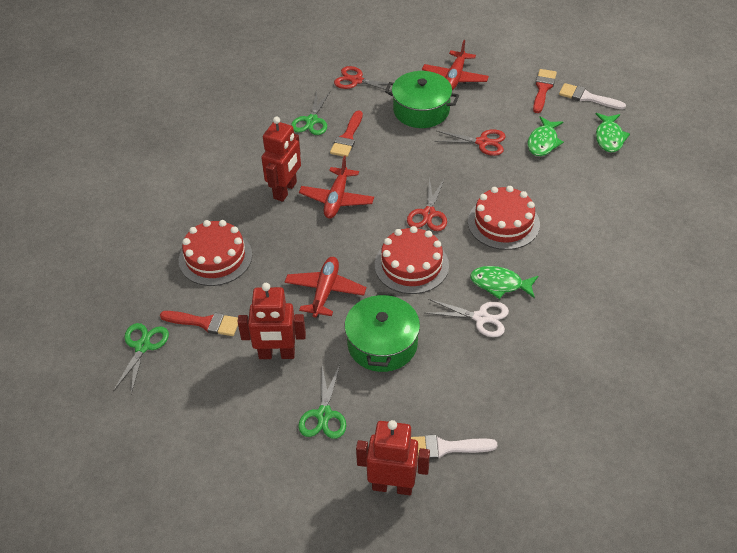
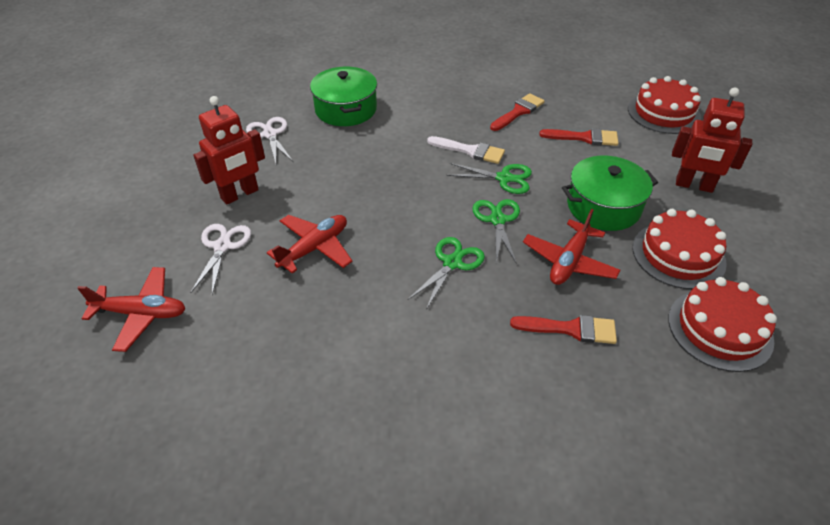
green fish: 3 -> 0
red robot: 3 -> 2
red scissors: 3 -> 0
white brush: 2 -> 1
white scissors: 1 -> 2

